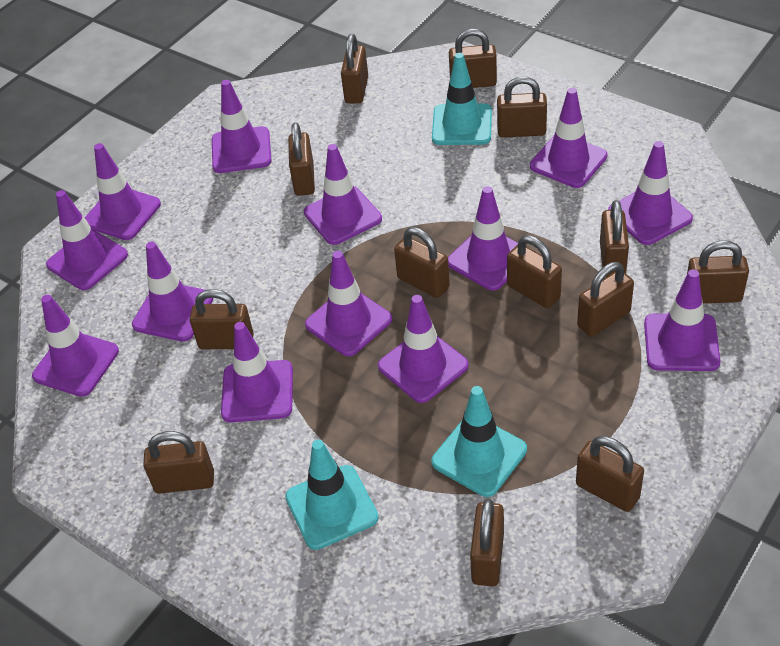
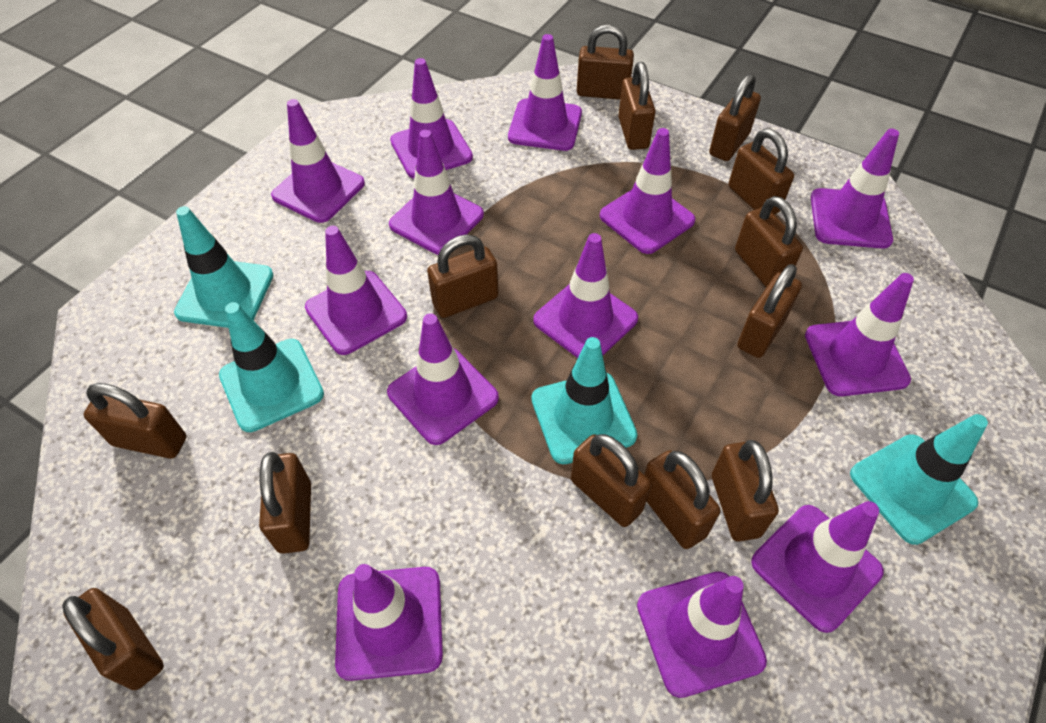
turquoise traffic cone: 3 -> 4

